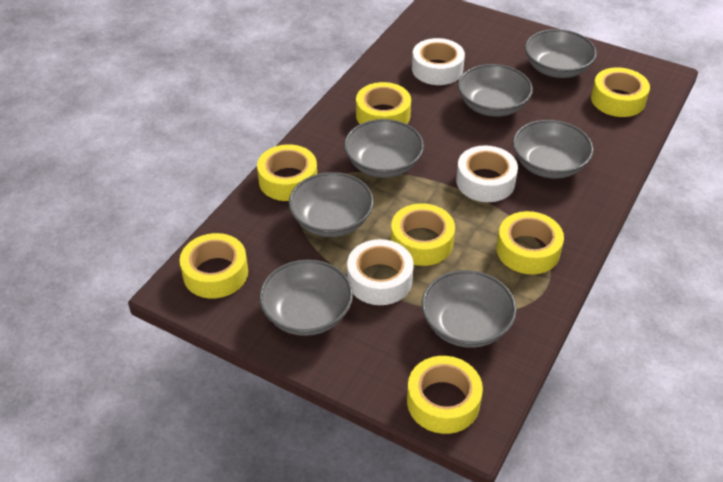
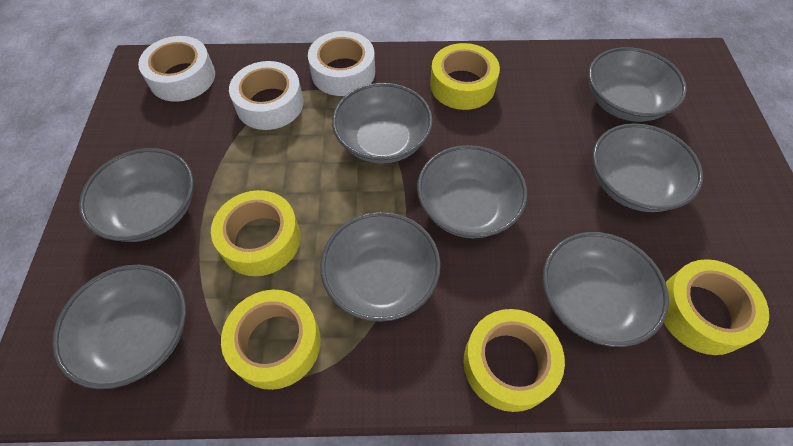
grey bowl: 7 -> 8
yellow tape: 7 -> 5

